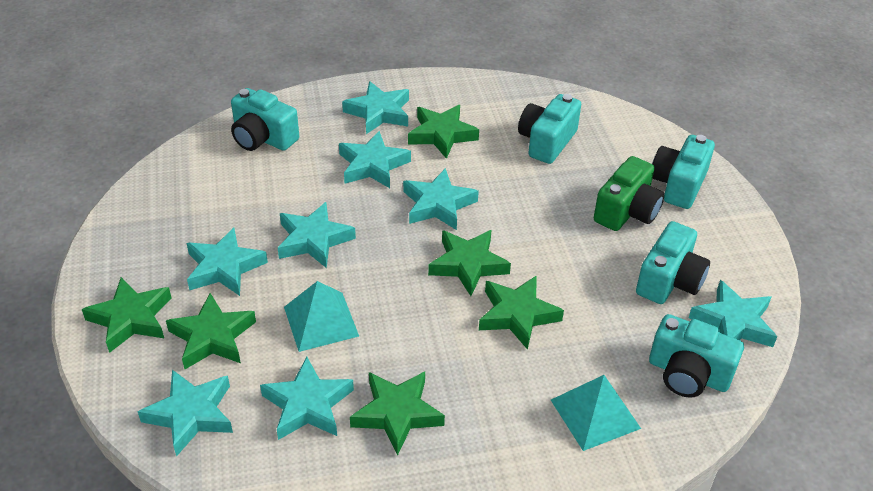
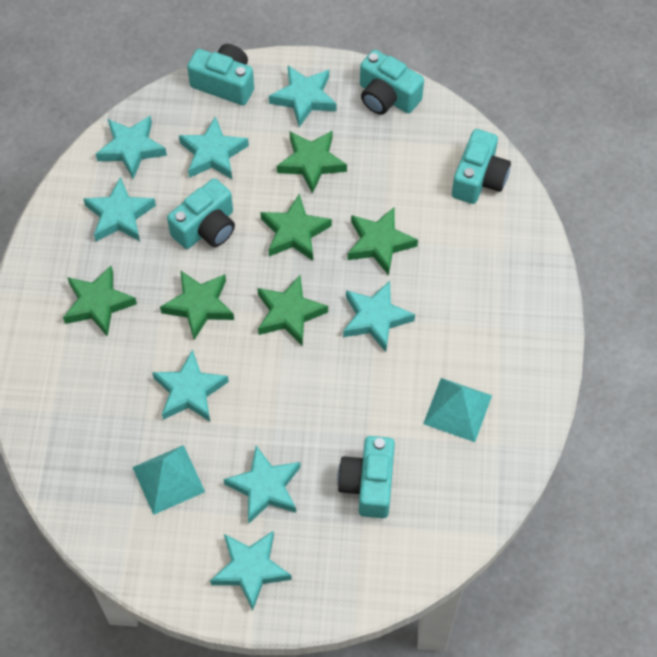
green camera: 1 -> 0

